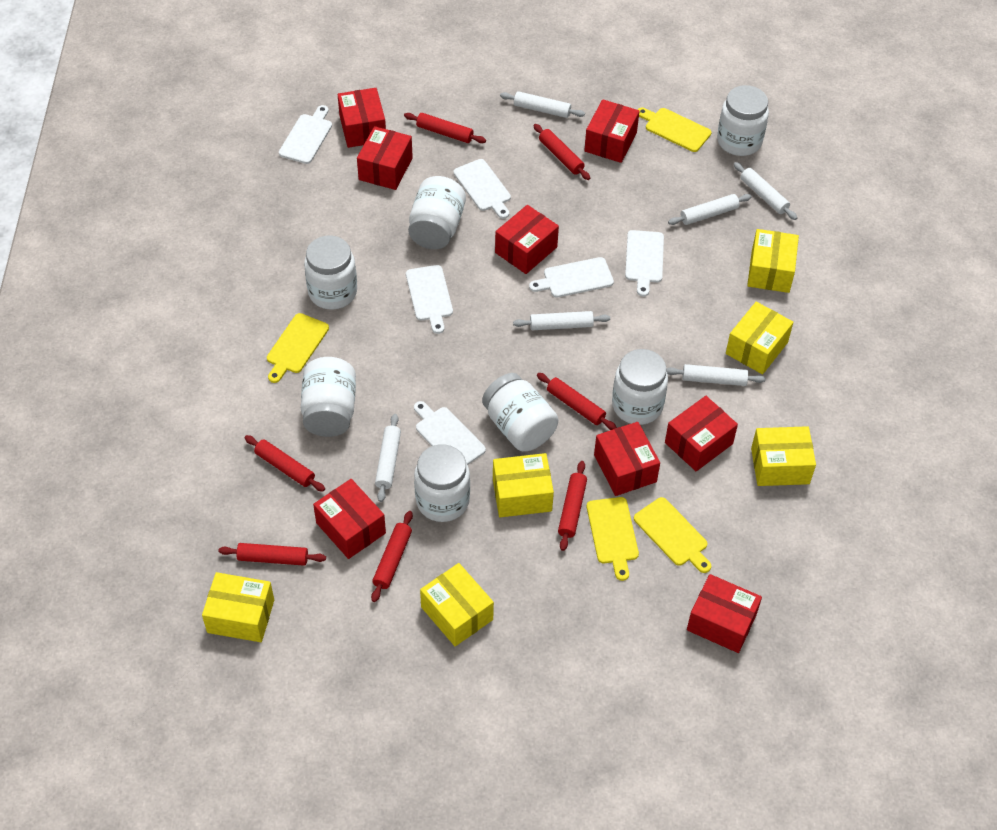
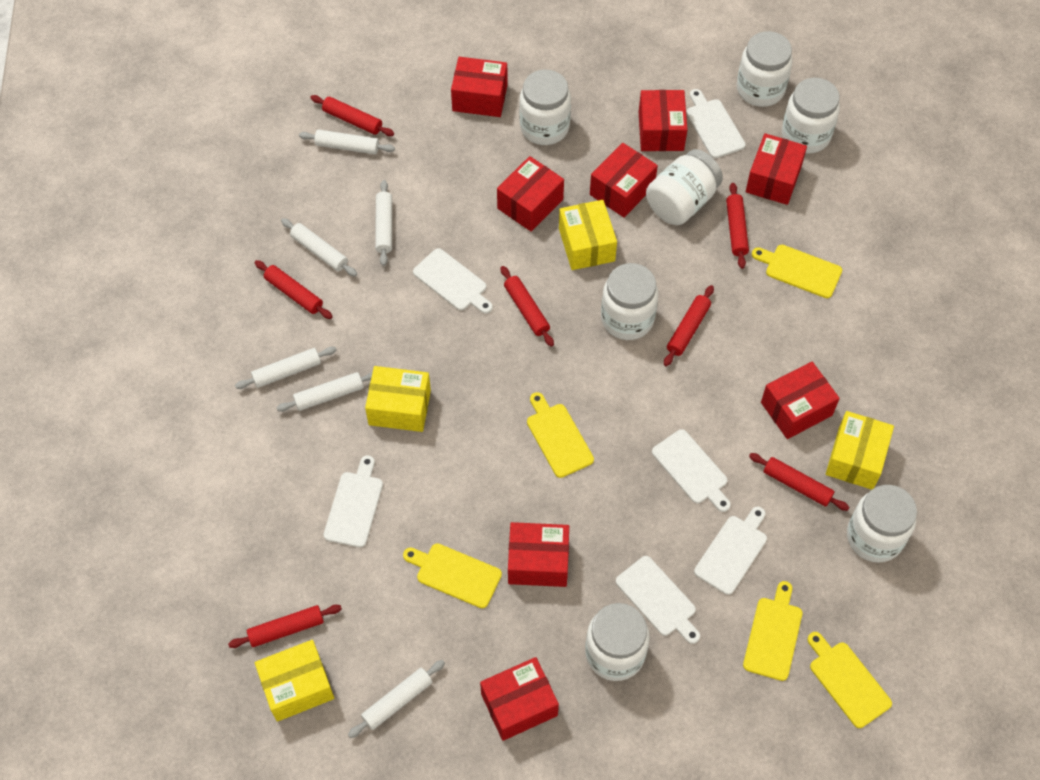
yellow box: 6 -> 4
yellow cutting board: 4 -> 5

